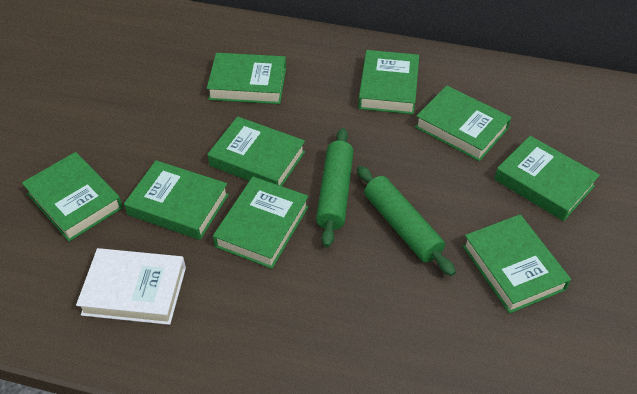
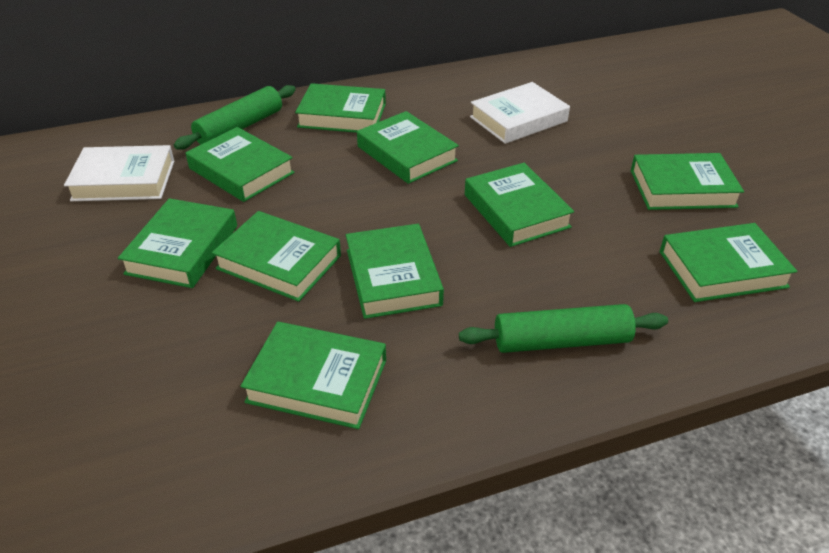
green book: 9 -> 10
white book: 1 -> 2

